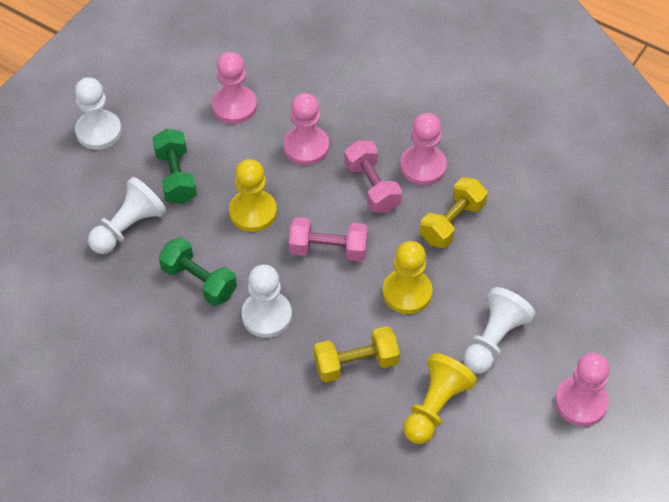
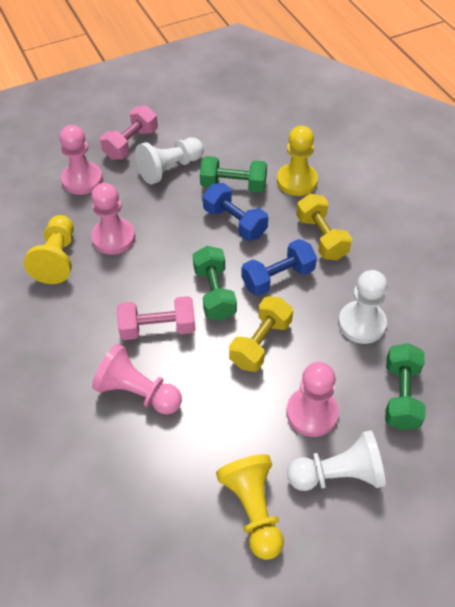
blue dumbbell: 0 -> 2
green dumbbell: 2 -> 3
white pawn: 4 -> 3

